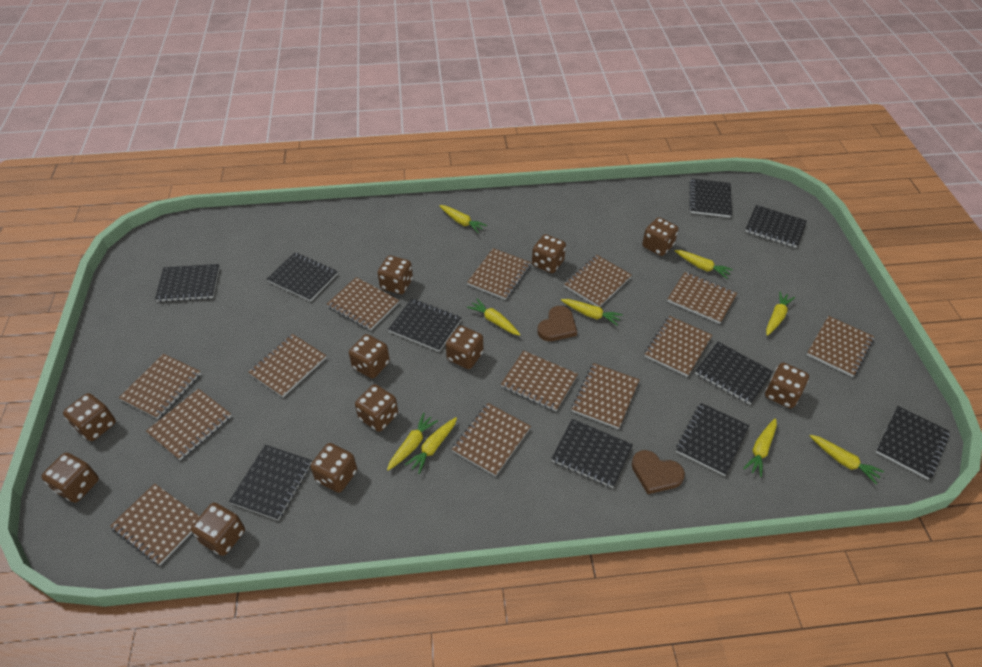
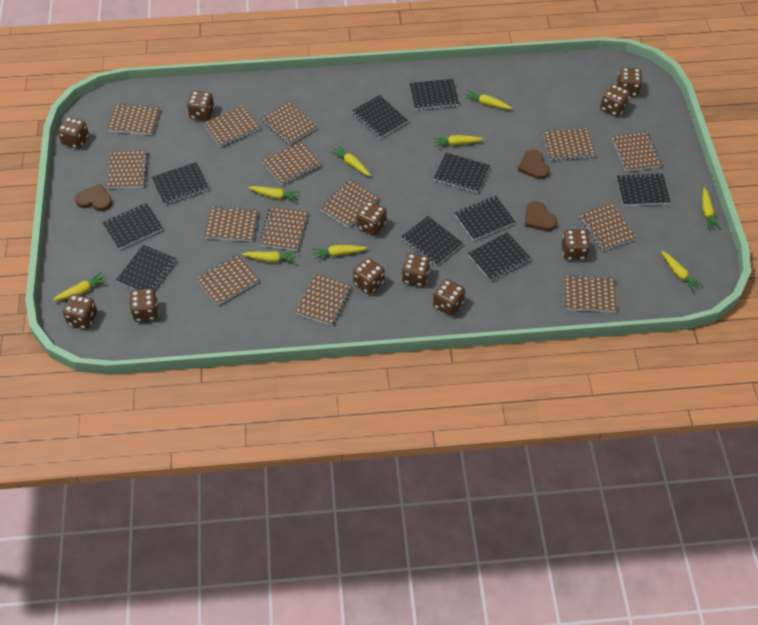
brown heart: 2 -> 3
brown notebook: 13 -> 14

